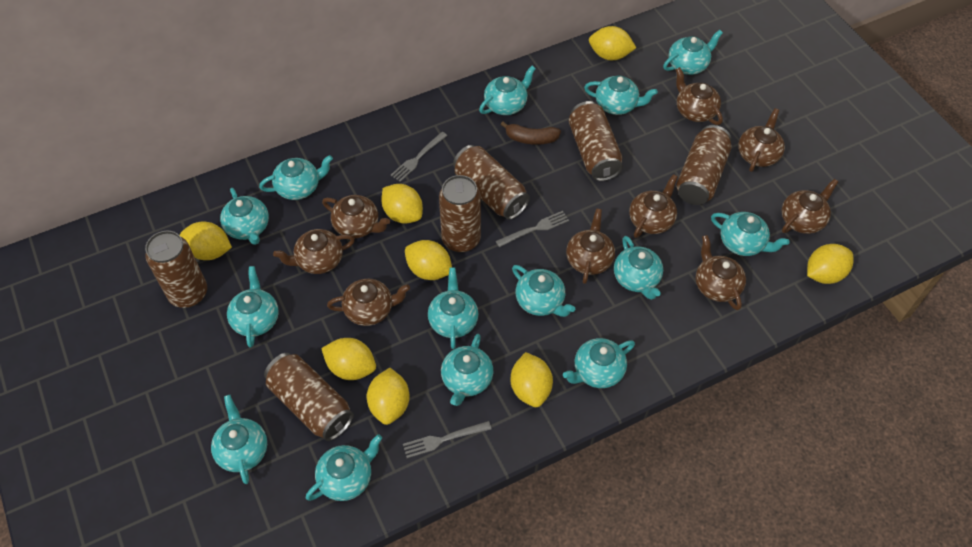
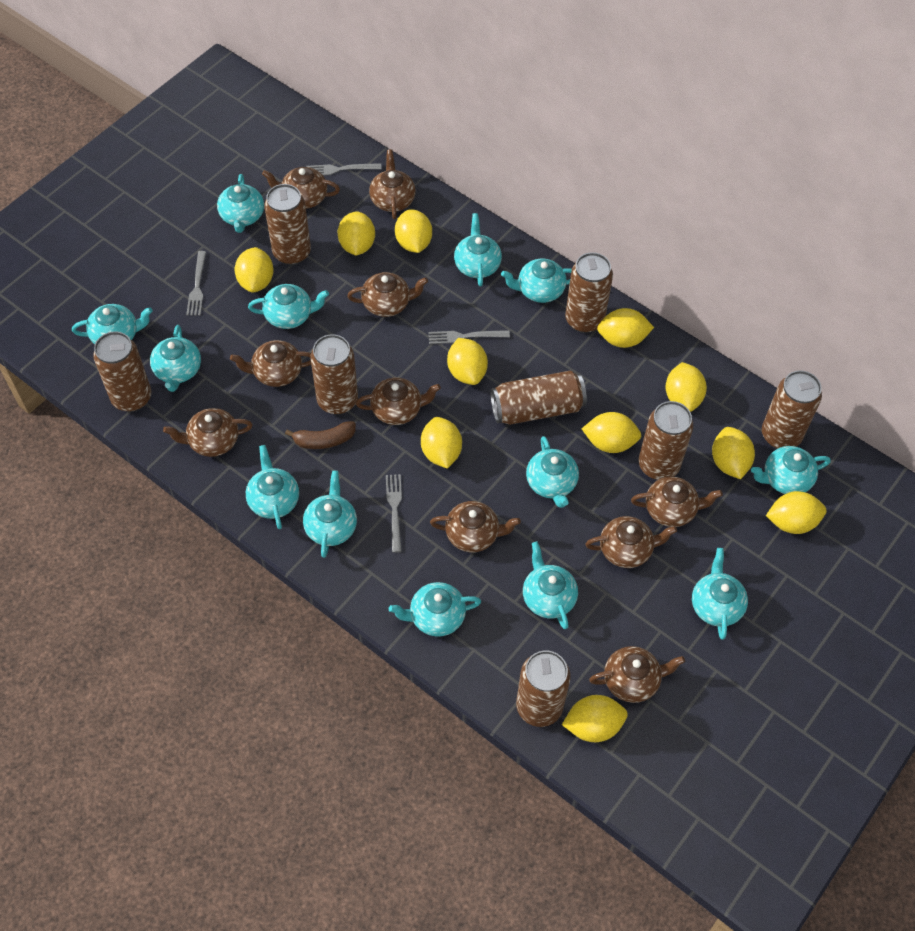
brown can: 6 -> 8
brown teapot: 9 -> 10
grey fork: 3 -> 4
turquoise teapot: 14 -> 13
yellow lemon: 8 -> 11

